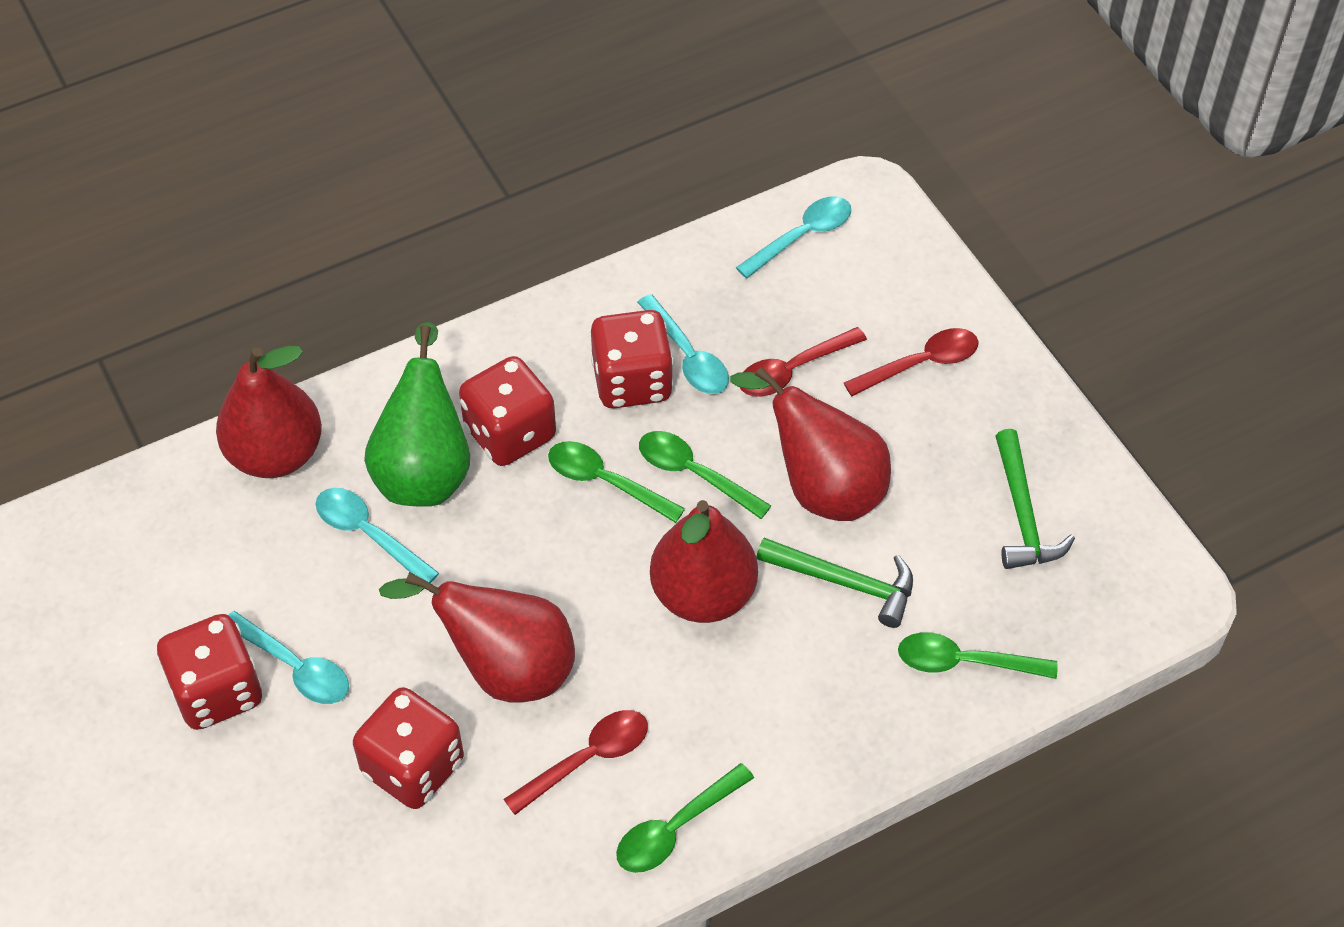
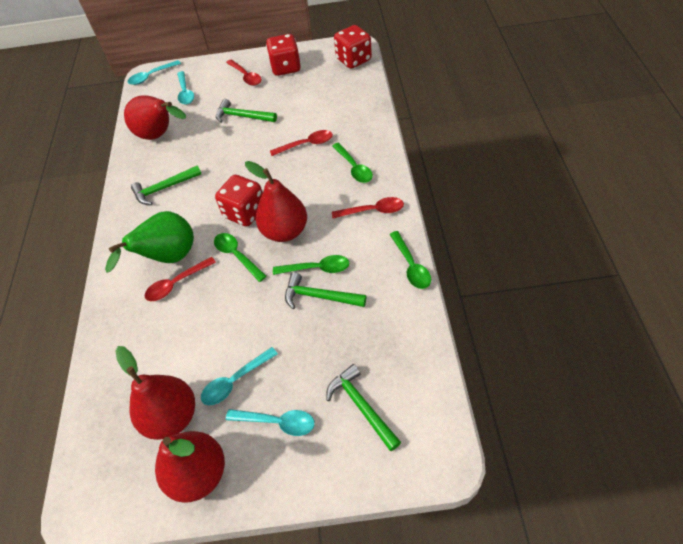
green hammer: 2 -> 4
red dice: 4 -> 3
red spoon: 3 -> 4

